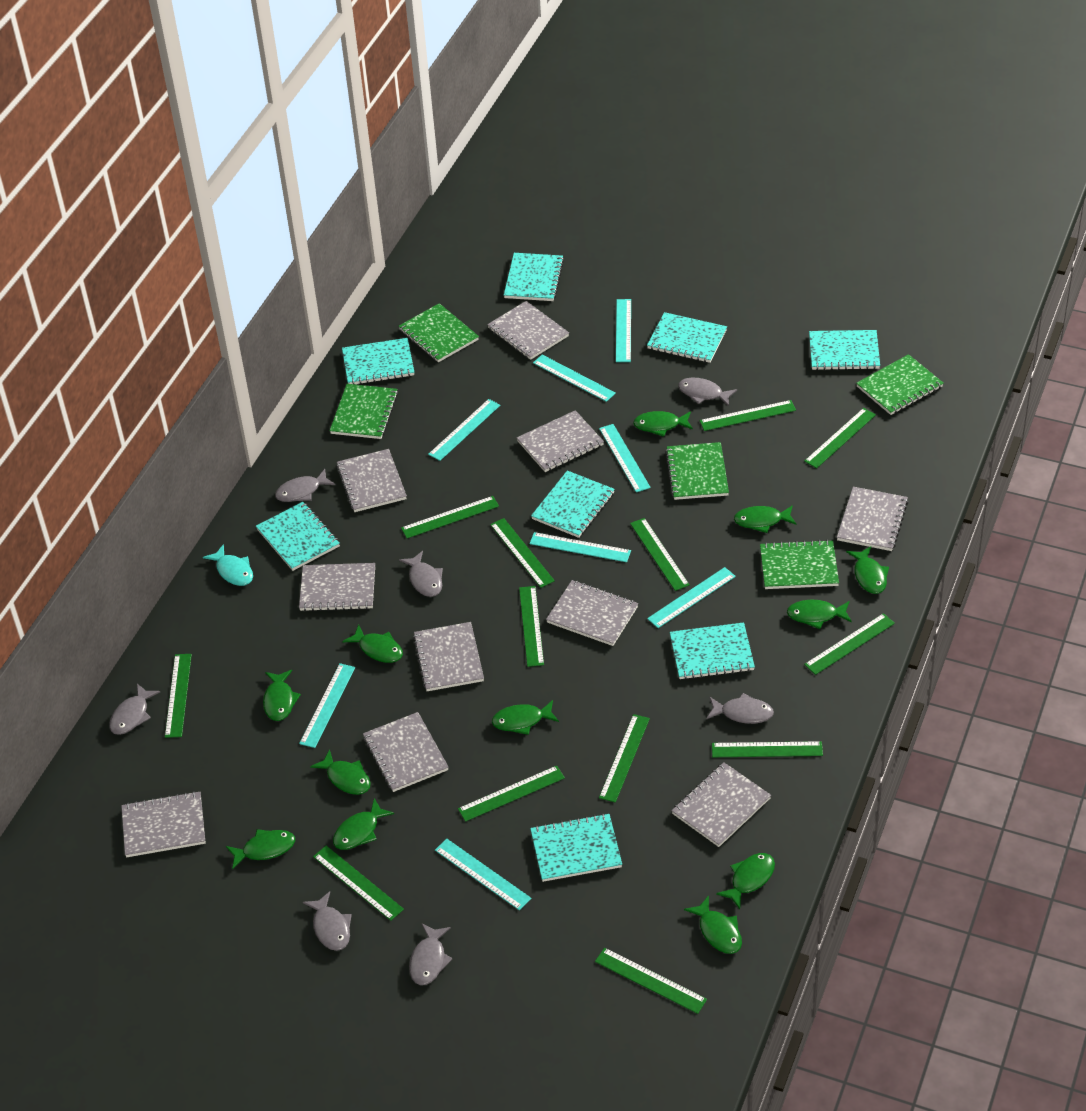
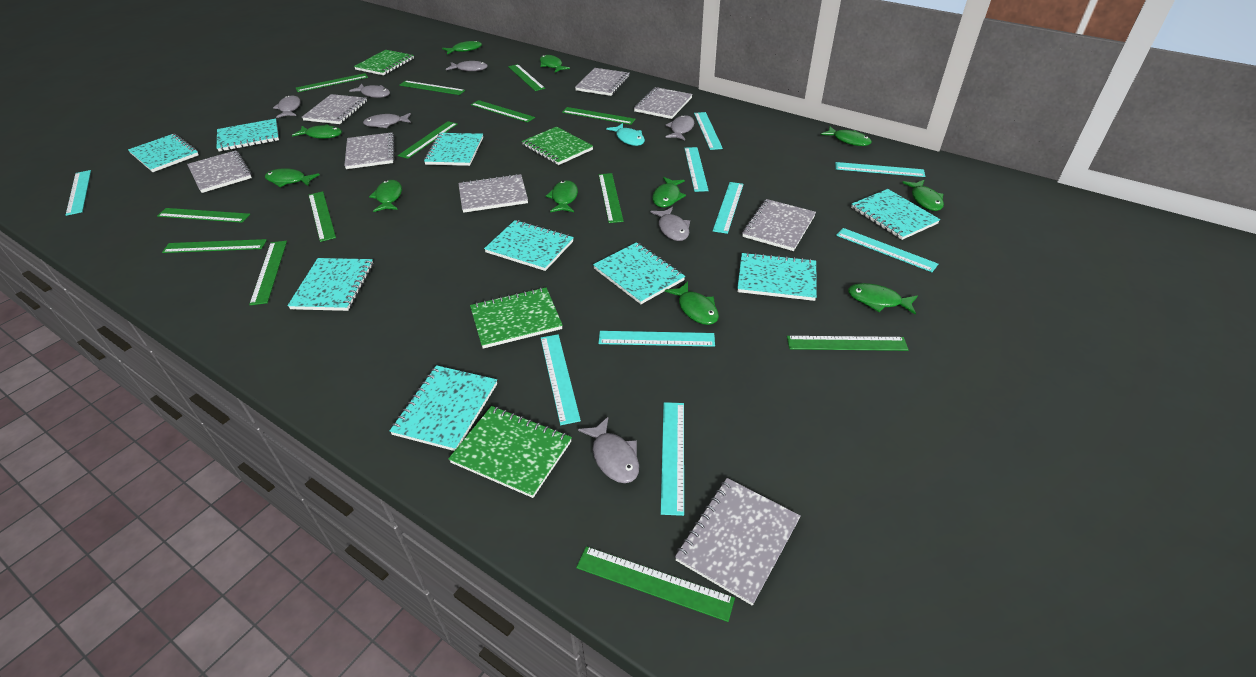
green fish: 12 -> 11
green notebook: 5 -> 4
grey notebook: 10 -> 8
turquoise notebook: 8 -> 9
turquoise ruler: 8 -> 9

